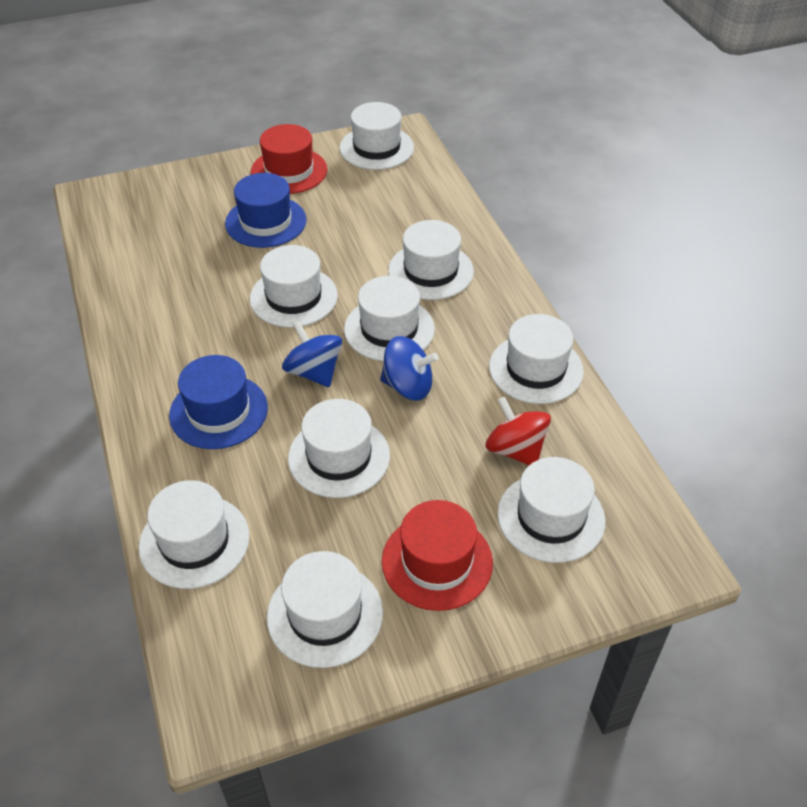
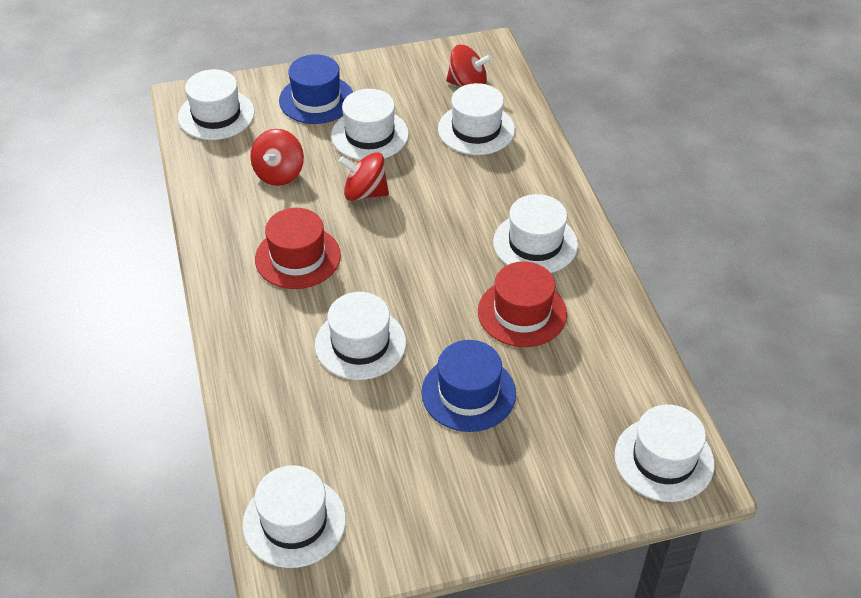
blue spinning top: 2 -> 0
red spinning top: 1 -> 3
white hat: 9 -> 7

